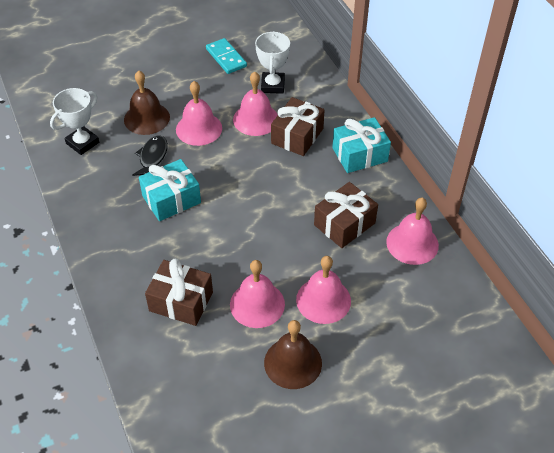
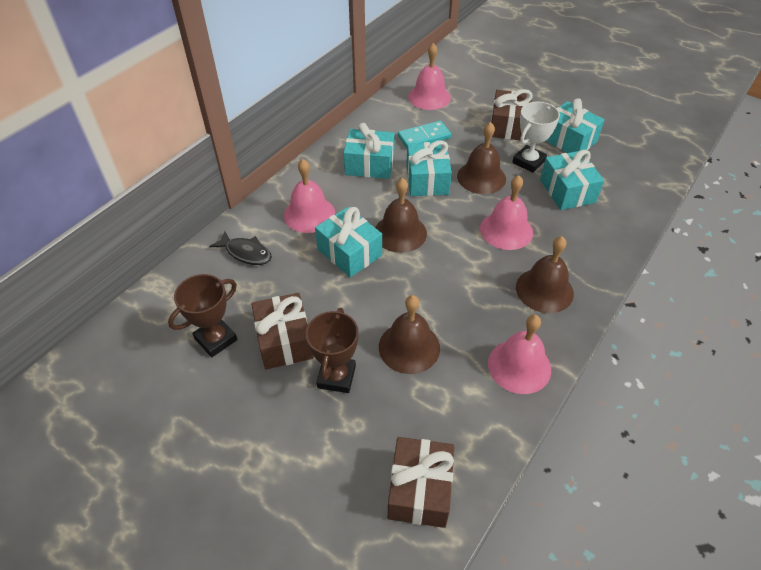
brown bell: 2 -> 4
brown trophy: 0 -> 2
pink bell: 5 -> 4
turquoise gift: 2 -> 5
white trophy: 2 -> 1

